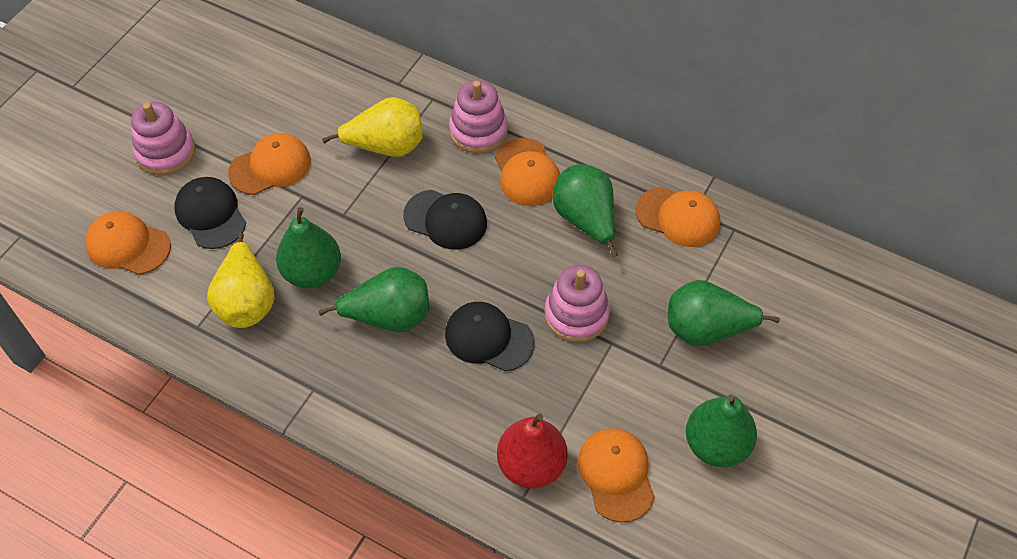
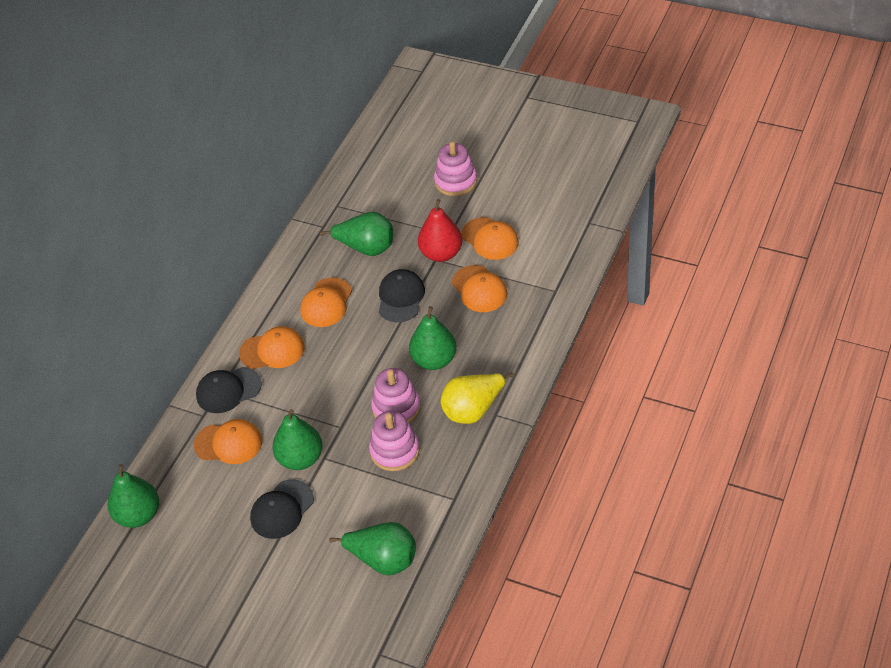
yellow pear: 2 -> 1

